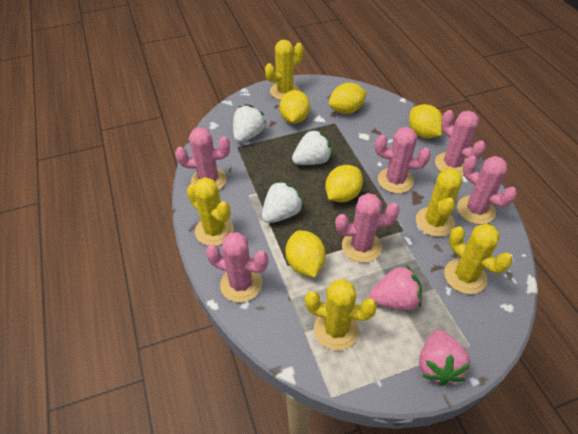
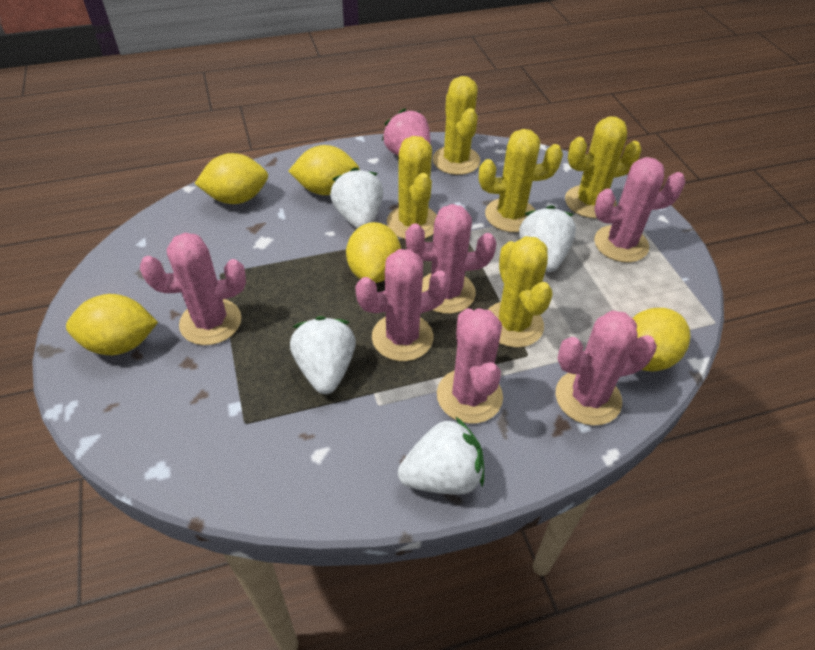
pink strawberry: 2 -> 1
white strawberry: 3 -> 4

